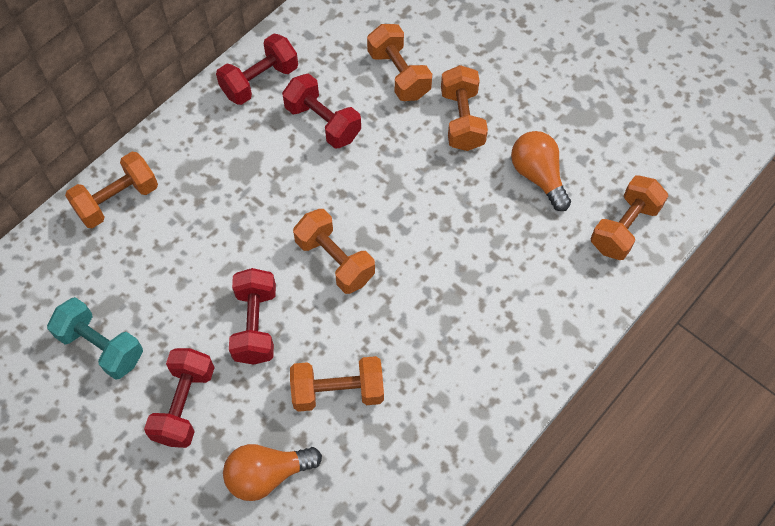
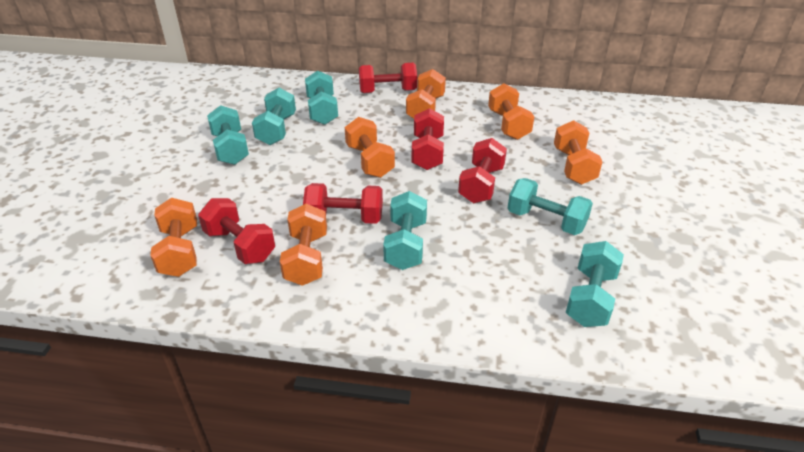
orange light bulb: 2 -> 0
red dumbbell: 4 -> 5
turquoise dumbbell: 1 -> 6

